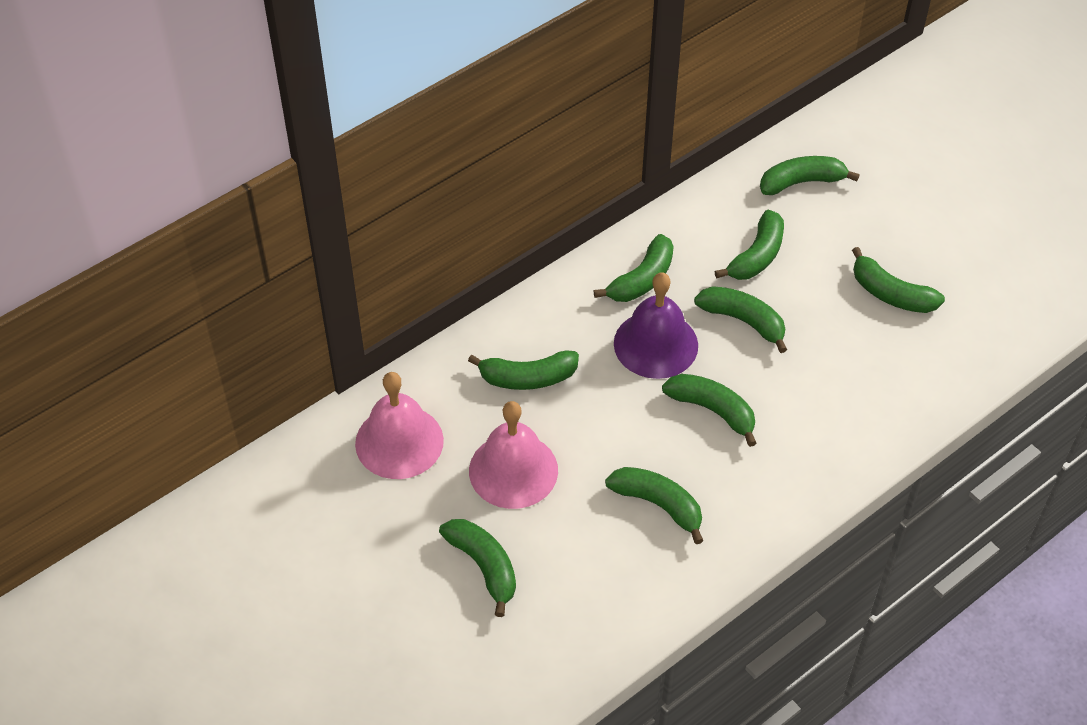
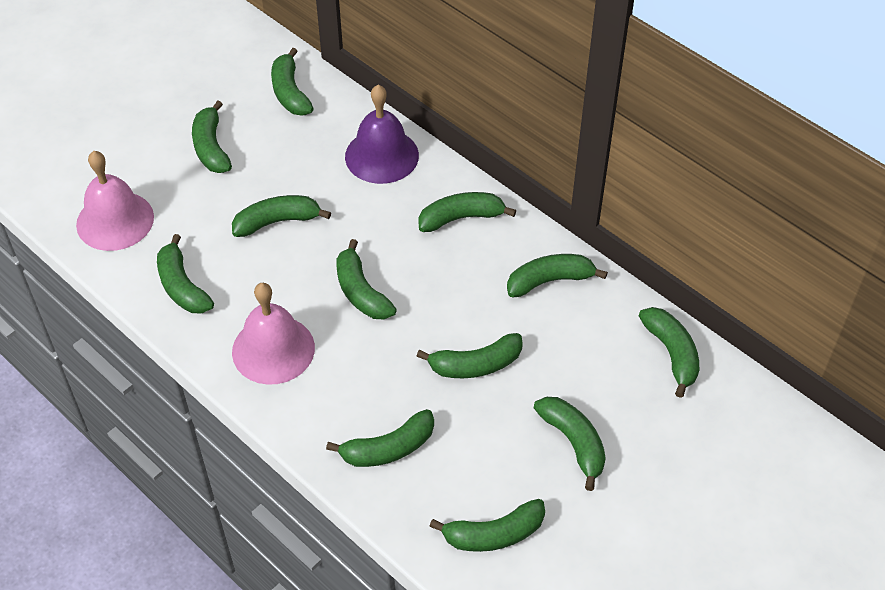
green banana: 9 -> 12

